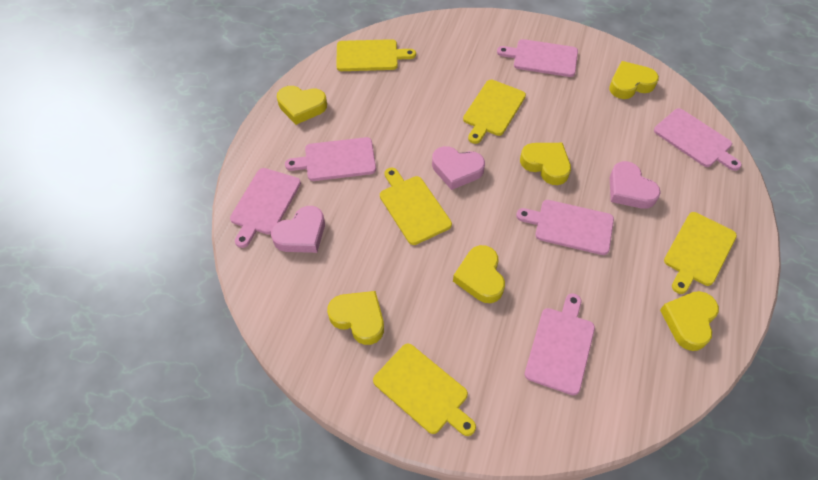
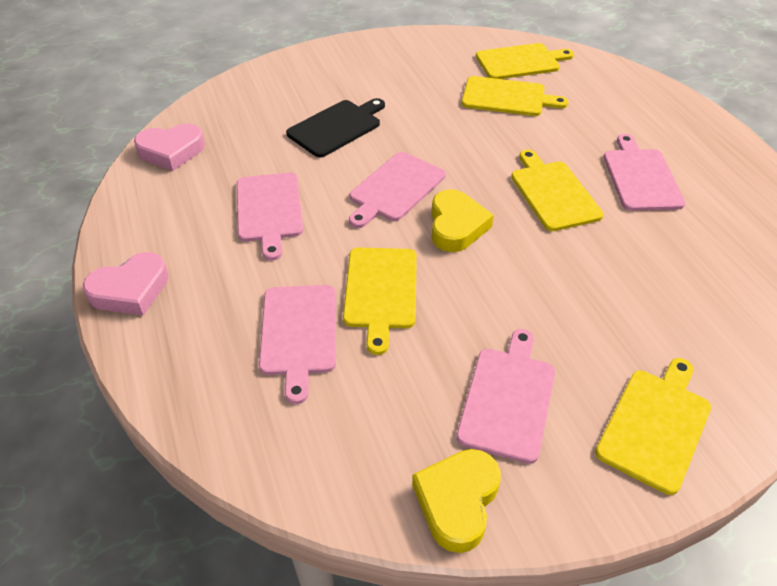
black cutting board: 0 -> 1
pink cutting board: 6 -> 5
pink heart: 3 -> 2
yellow heart: 6 -> 2

